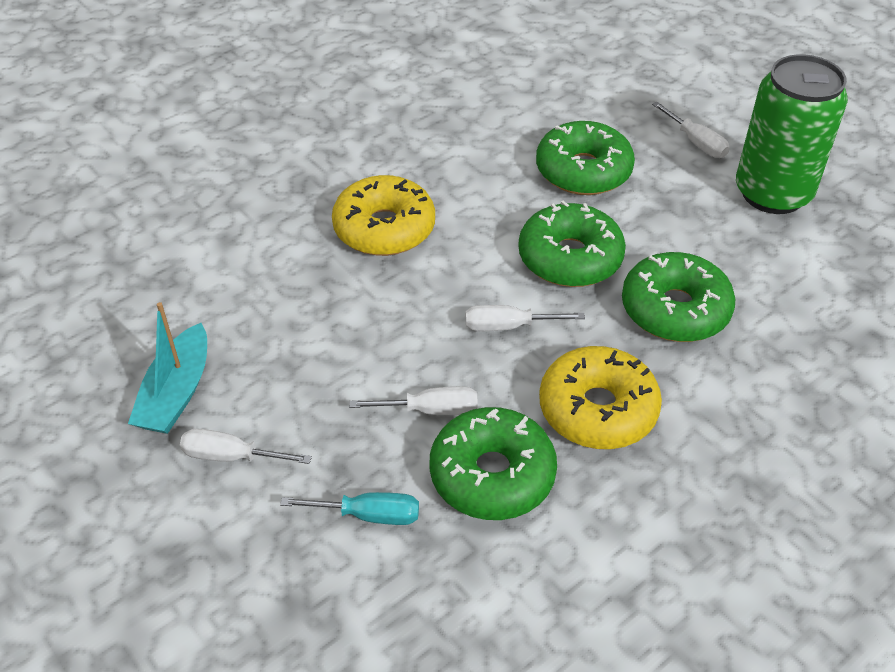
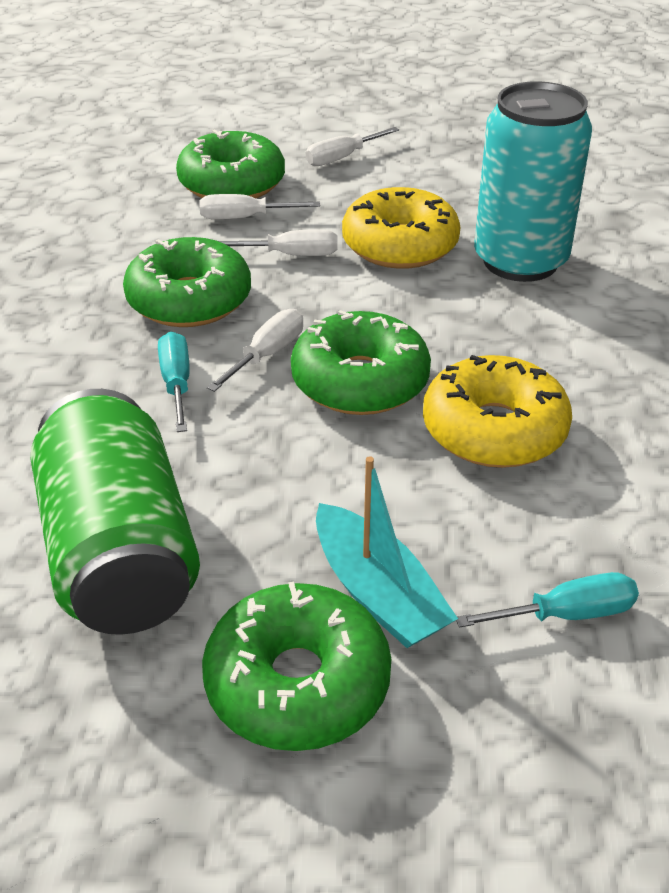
turquoise can: 0 -> 1
turquoise screwdriver: 1 -> 2

